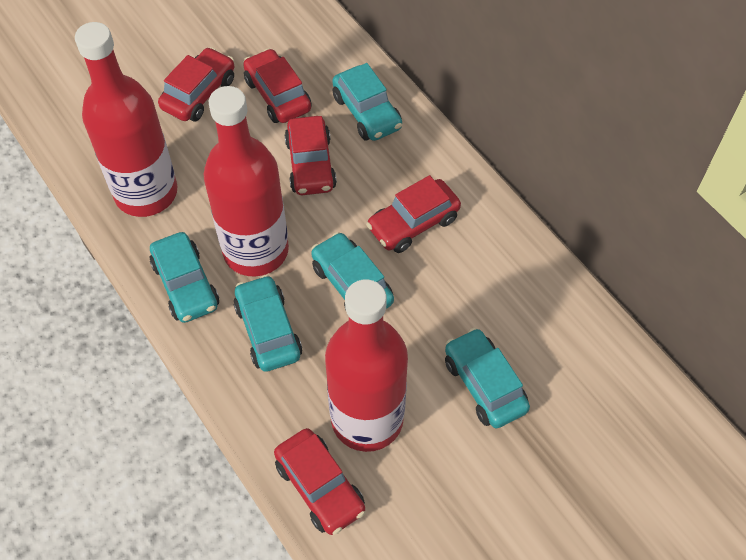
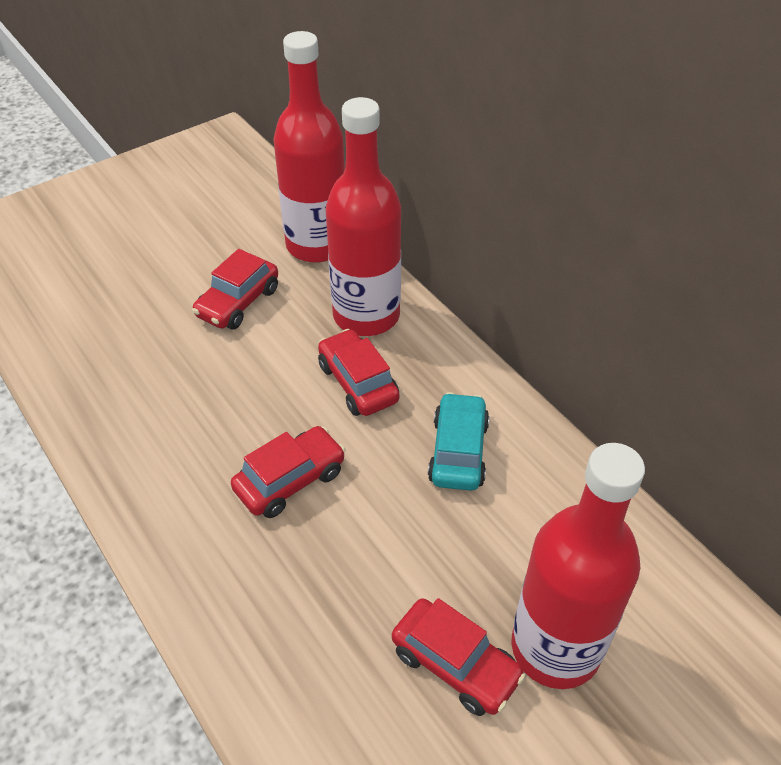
red car: 5 -> 4
turquoise car: 5 -> 1

